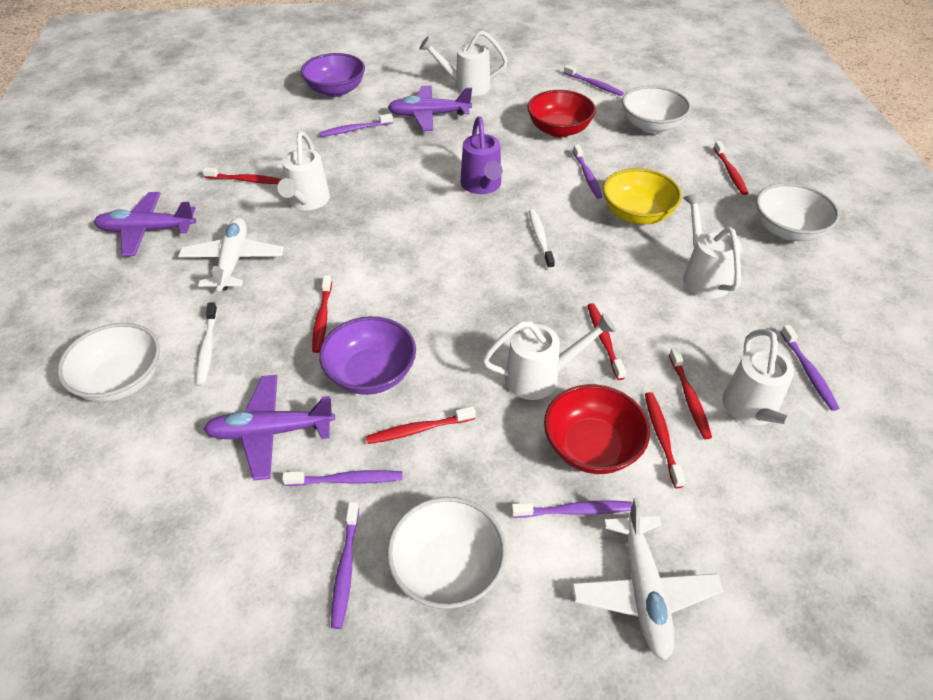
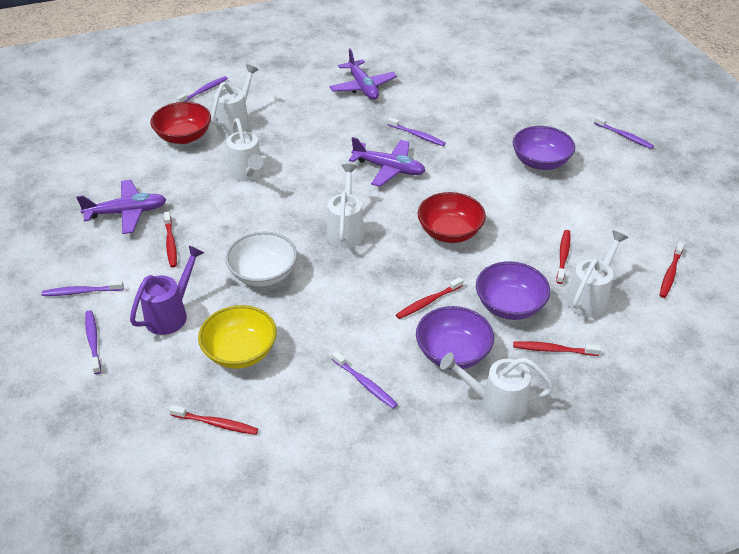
purple bowl: 2 -> 3
purple toothbrush: 7 -> 6
red toothbrush: 7 -> 6
white bowl: 4 -> 1
white plane: 2 -> 0
white toothbrush: 2 -> 0

